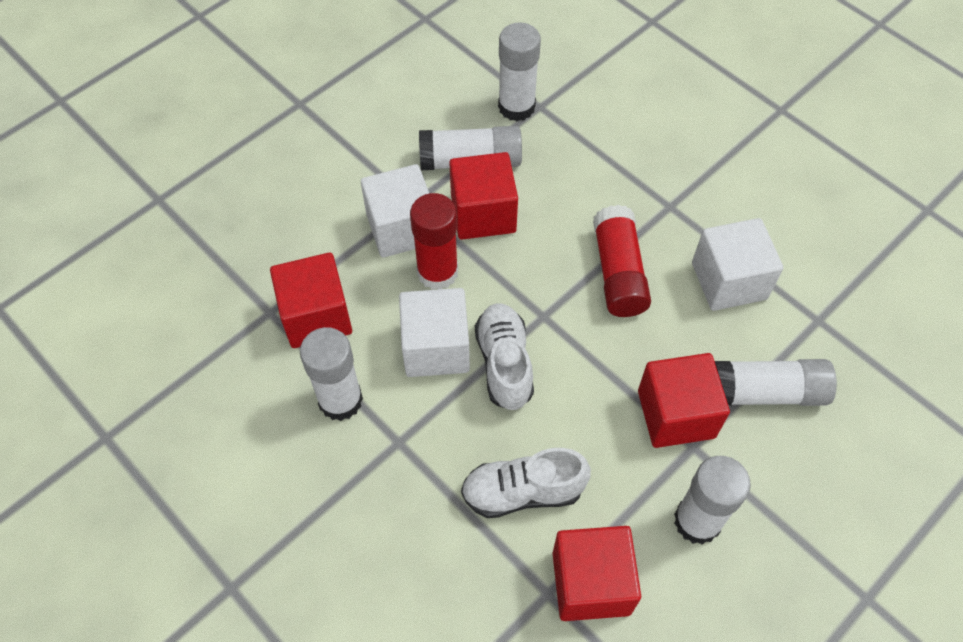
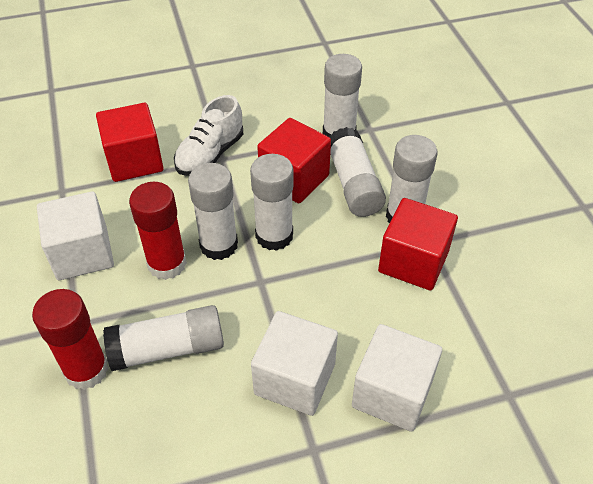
red cube: 4 -> 3
white glue stick: 5 -> 6
white shoe: 2 -> 1

